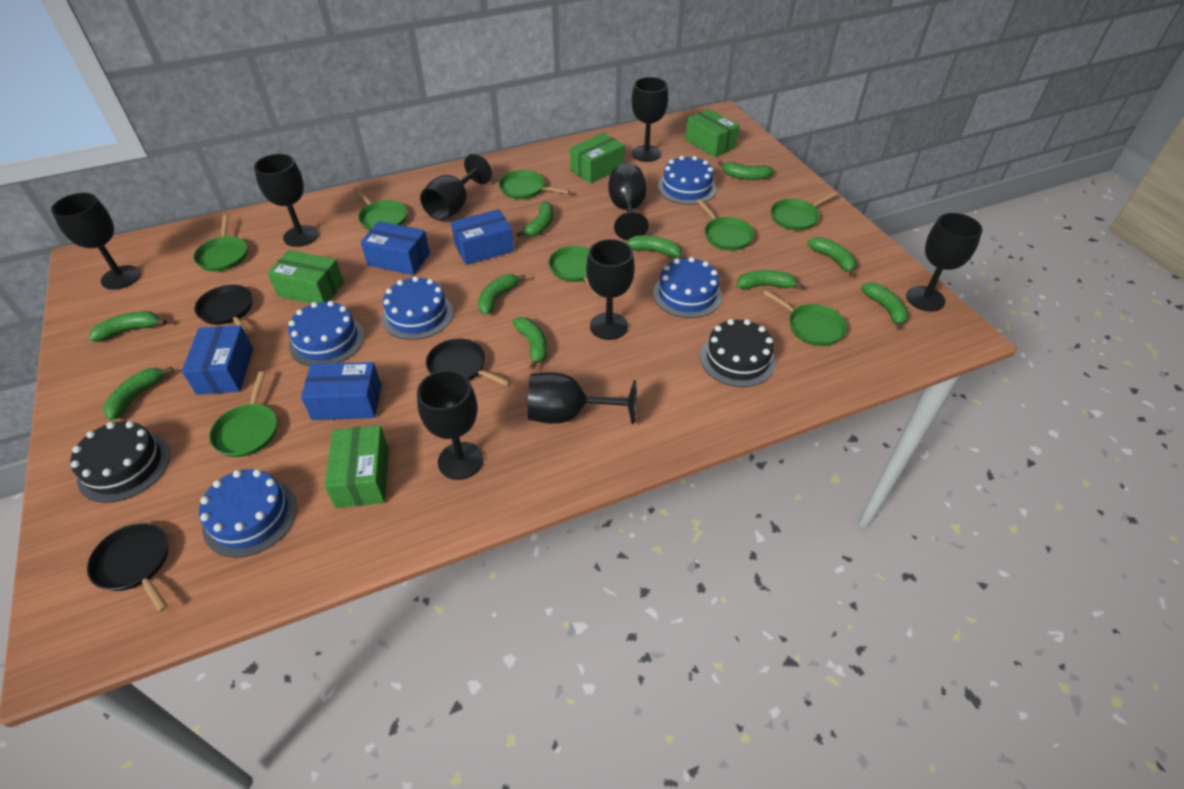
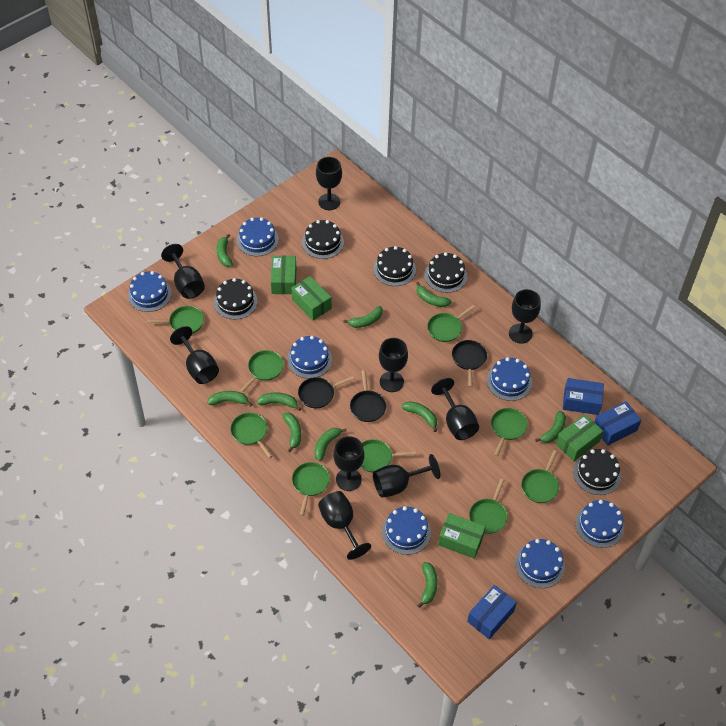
black cake: 2 -> 5
blue box: 4 -> 3
blue cake: 5 -> 7
green pan: 8 -> 9

